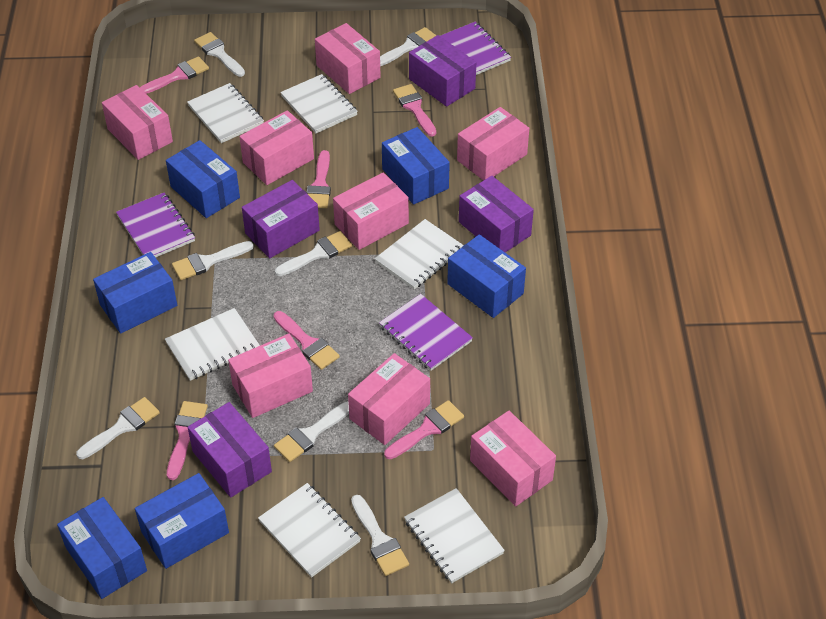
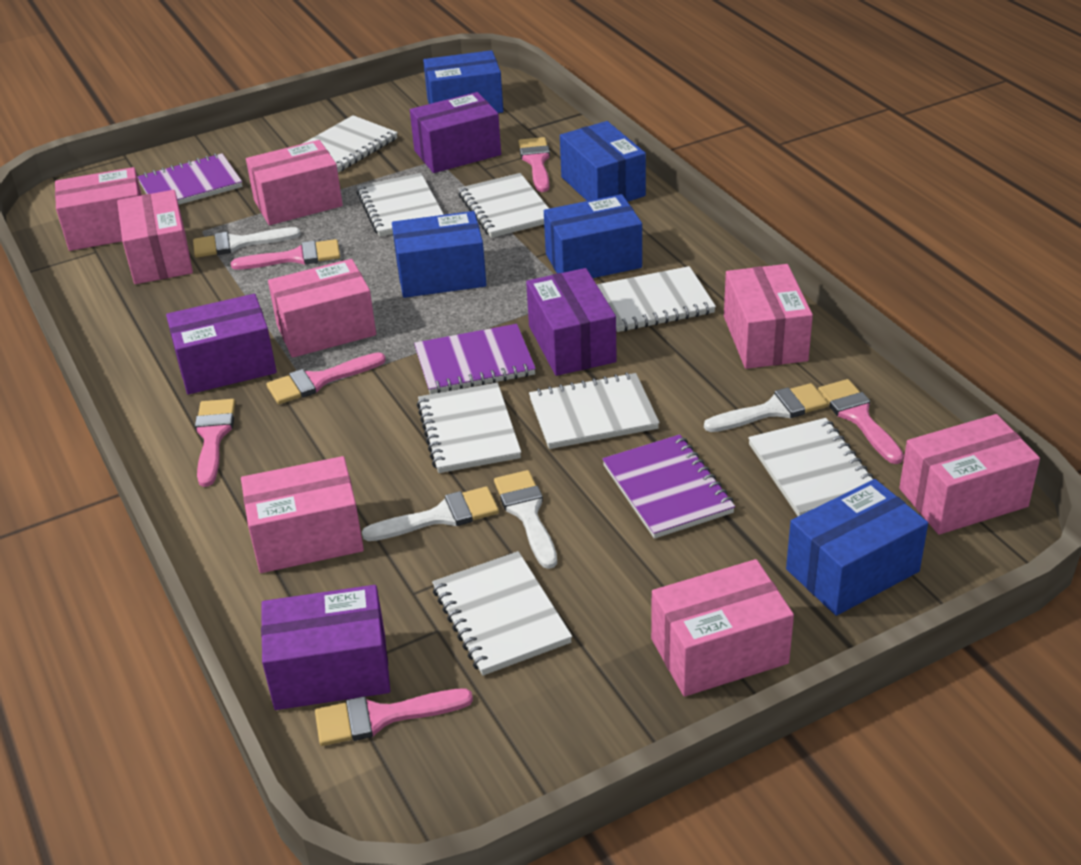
blue box: 6 -> 5
white brush: 7 -> 4
white notebook: 6 -> 8

